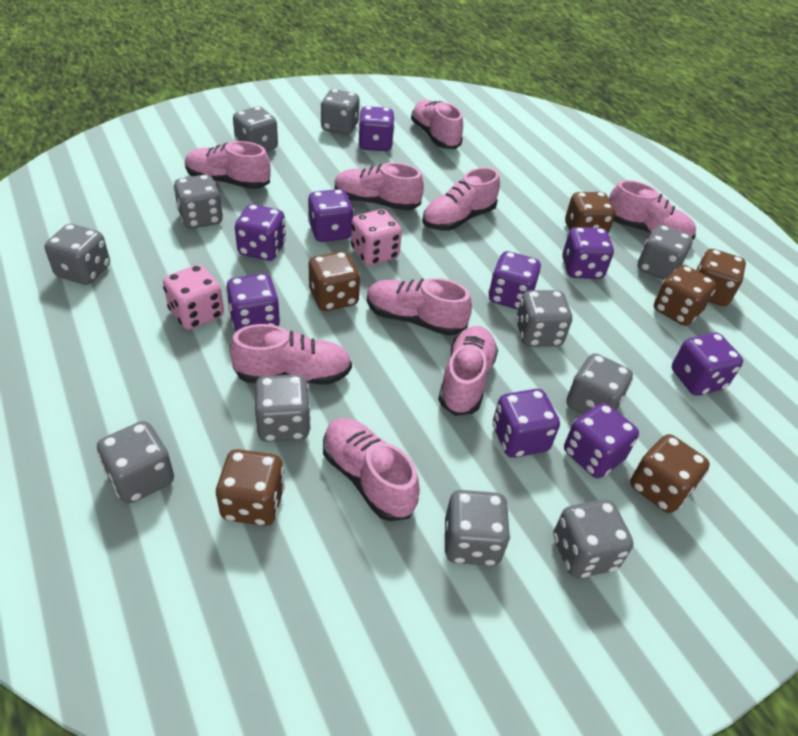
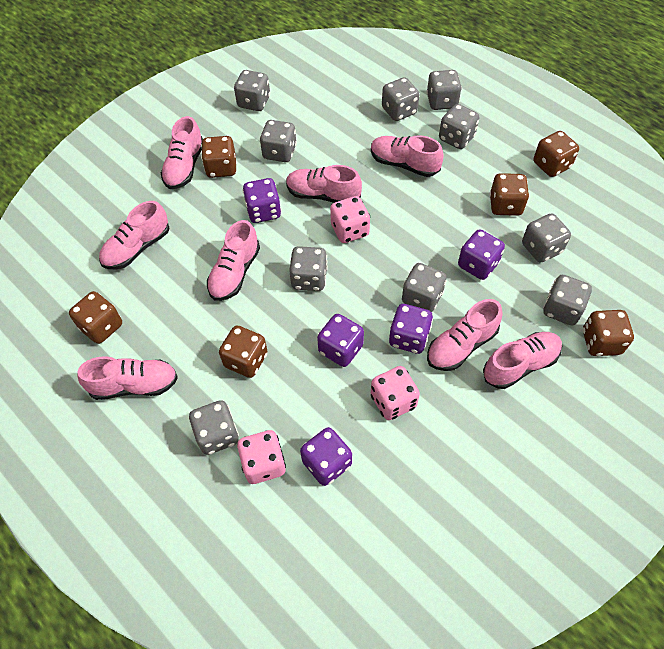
grey dice: 11 -> 10
pink dice: 2 -> 3
pink shoe: 9 -> 8
purple dice: 9 -> 5

